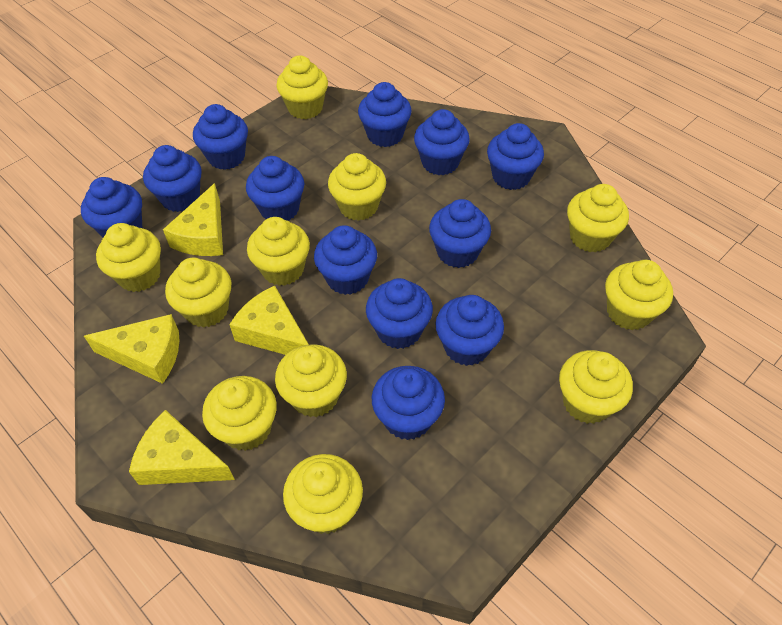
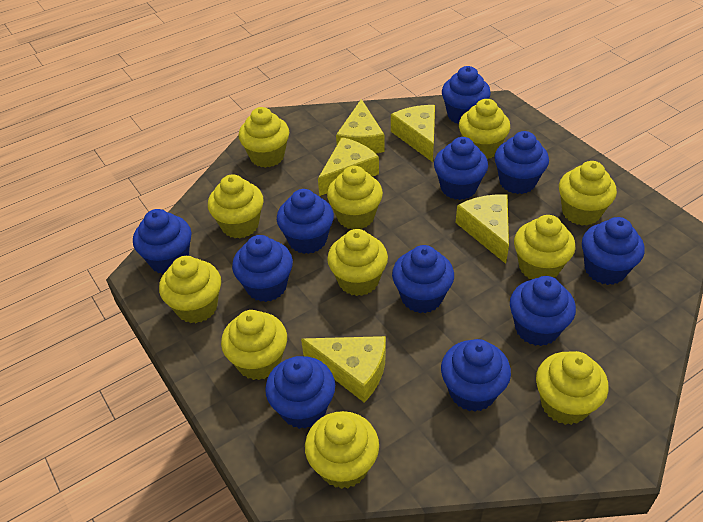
blue cupcake: 12 -> 11
yellow cheese: 4 -> 5

